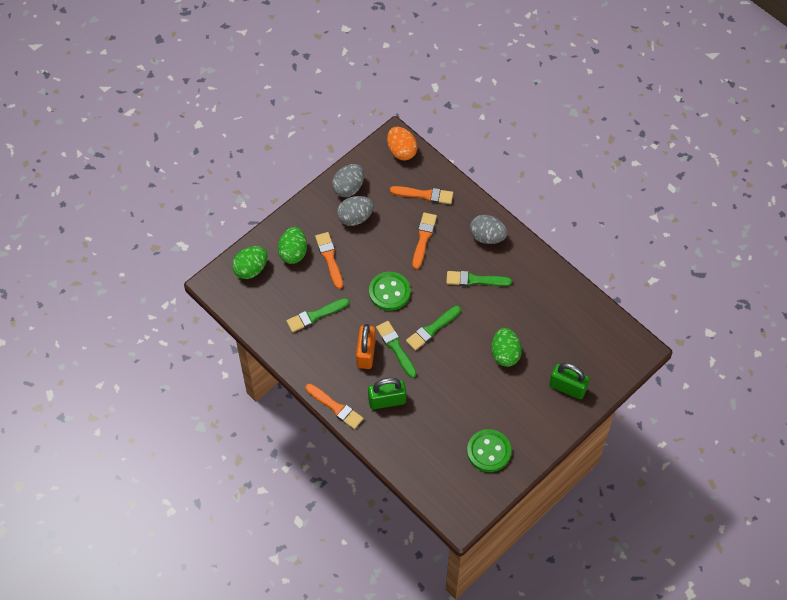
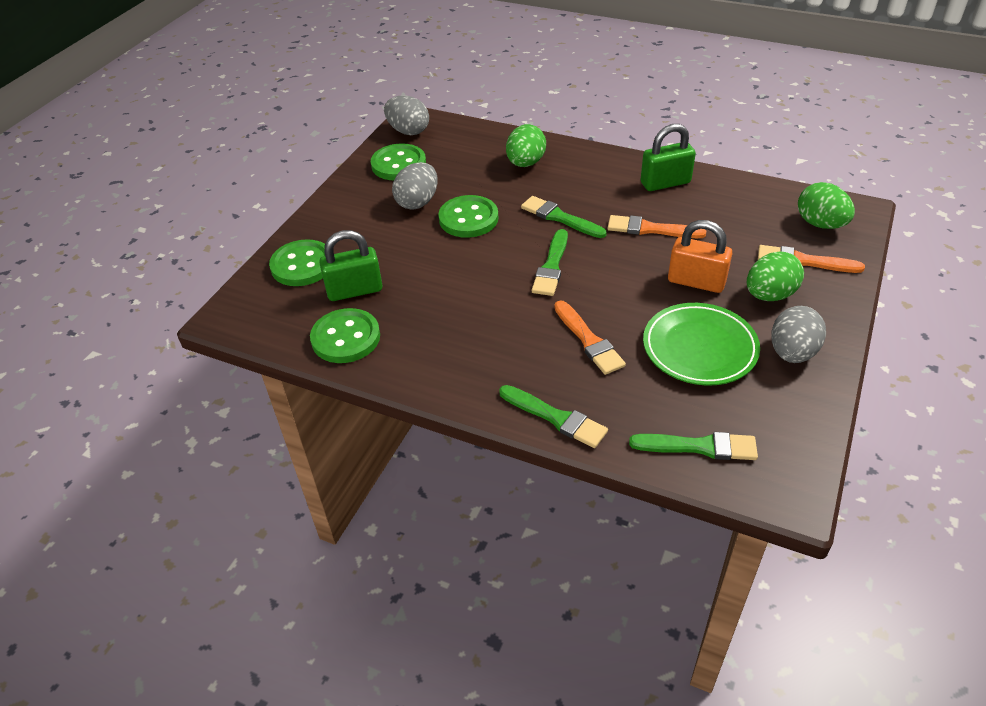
green button: 2 -> 4
green plate: 0 -> 1
orange brush: 4 -> 3
orange egg: 1 -> 0

